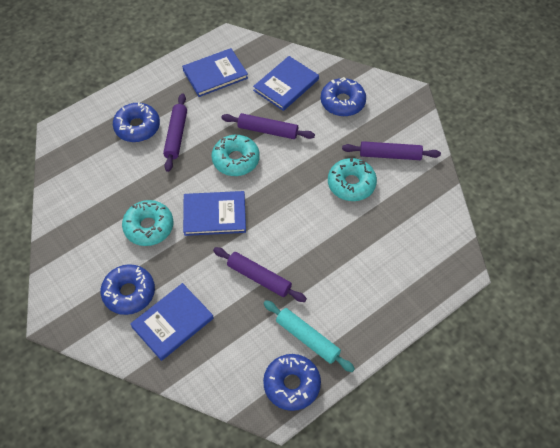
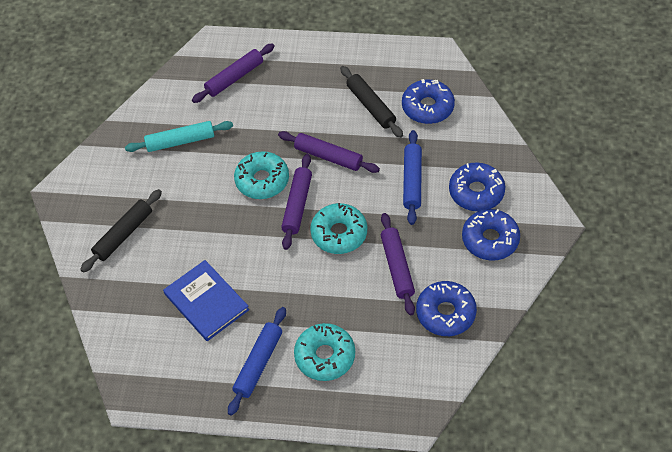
black rolling pin: 0 -> 2
blue book: 4 -> 1
blue rolling pin: 0 -> 2

